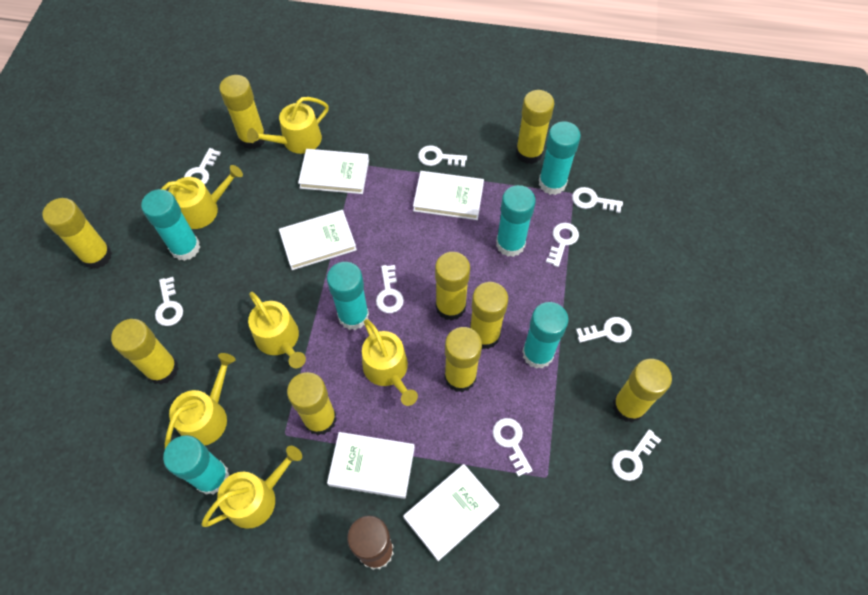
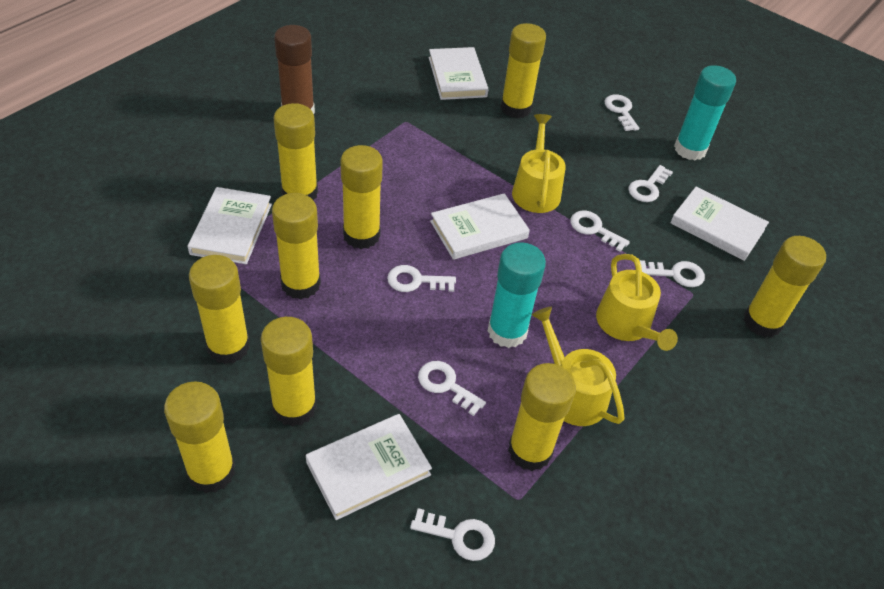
turquoise glue stick: 6 -> 2
white key: 9 -> 7
yellow watering can: 6 -> 3

